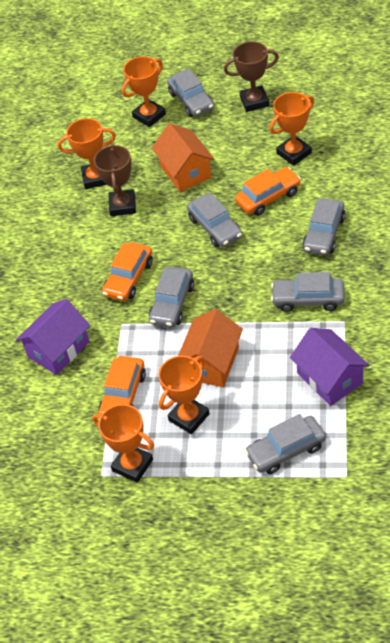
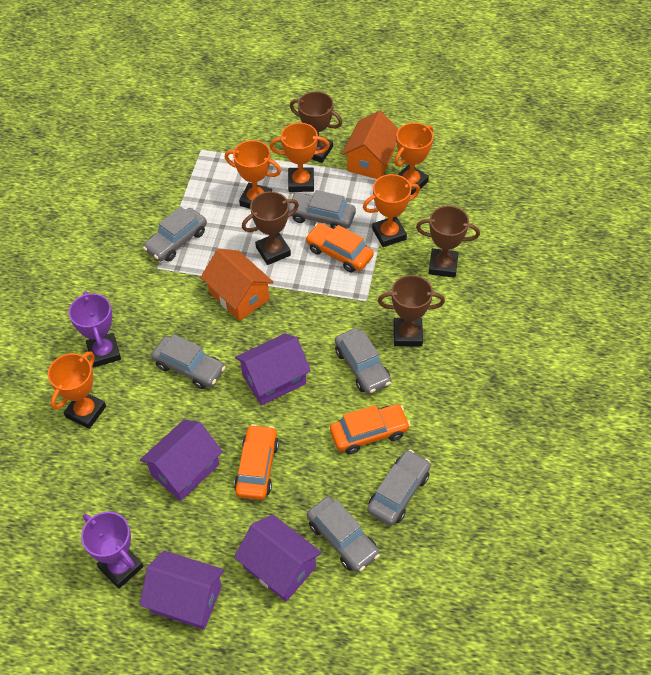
brown trophy: 2 -> 4
purple house: 2 -> 4
purple trophy: 0 -> 2

